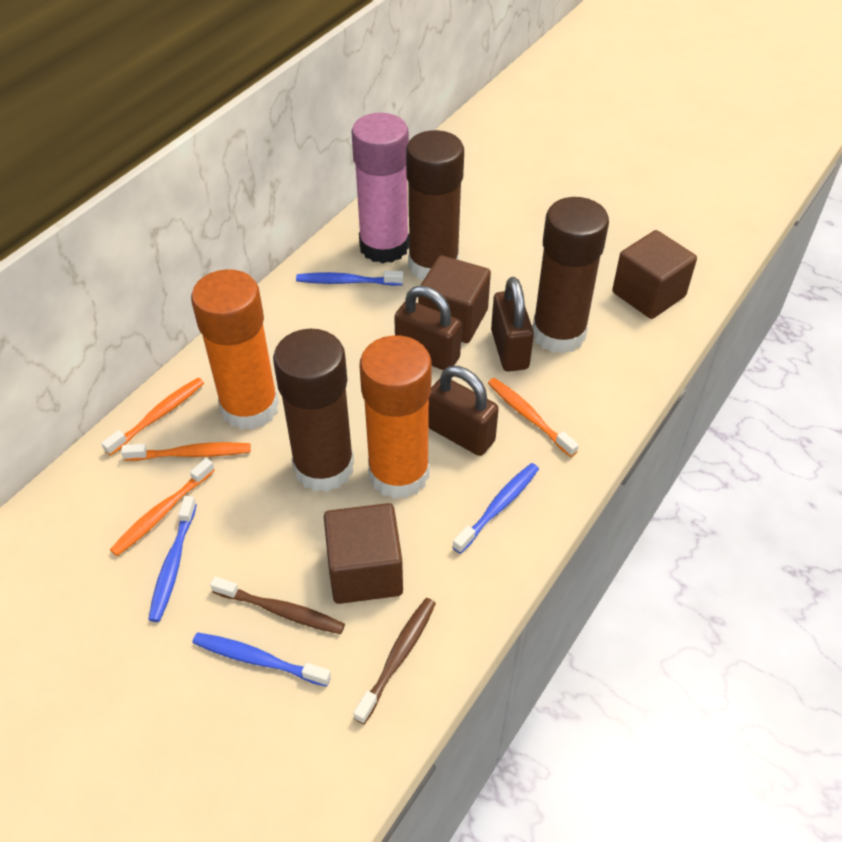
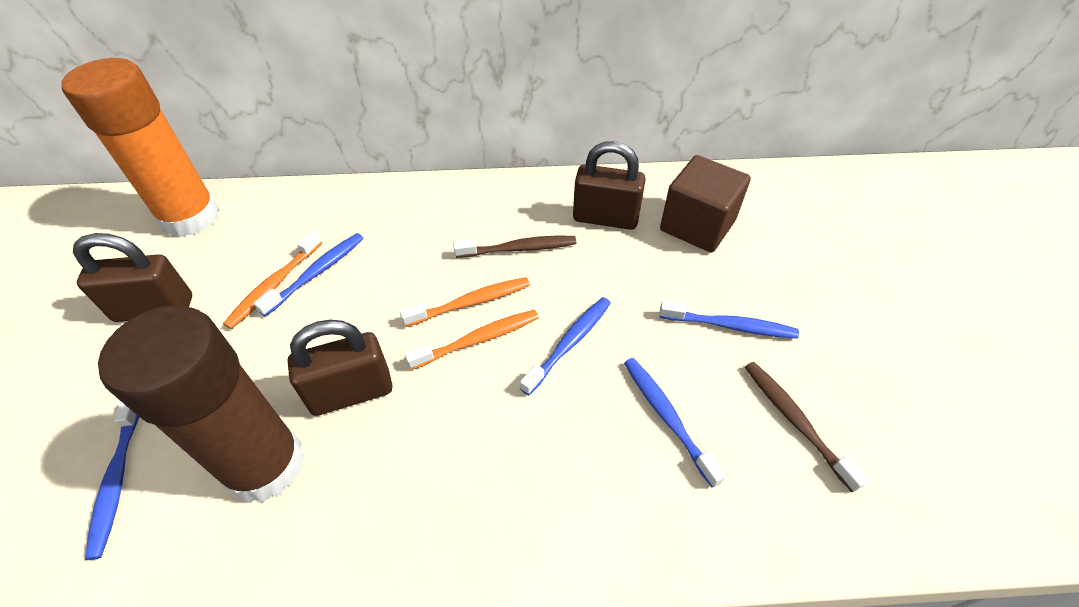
blue toothbrush: 4 -> 5
brown cube: 3 -> 1
brown glue stick: 3 -> 1
orange glue stick: 2 -> 1
orange toothbrush: 4 -> 3
pink glue stick: 1 -> 0

